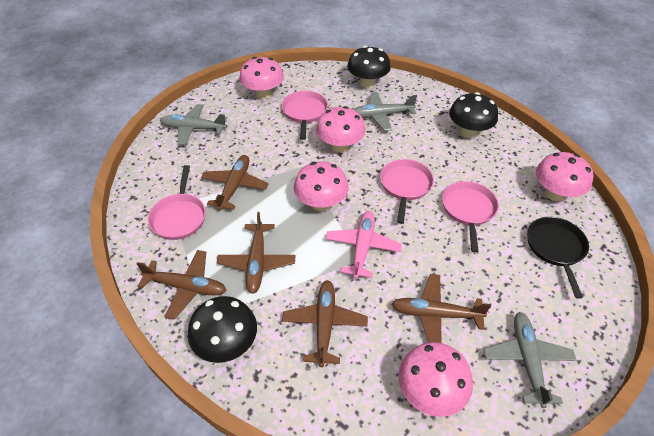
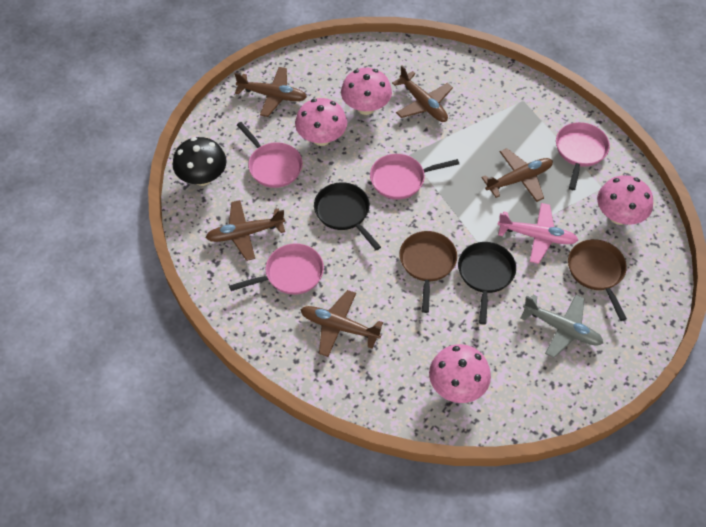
black mushroom: 3 -> 1
black pan: 1 -> 2
brown pan: 0 -> 2
grey plane: 3 -> 1
pink mushroom: 5 -> 4

